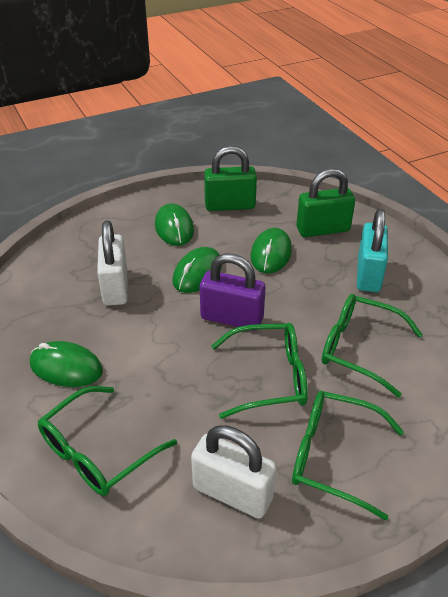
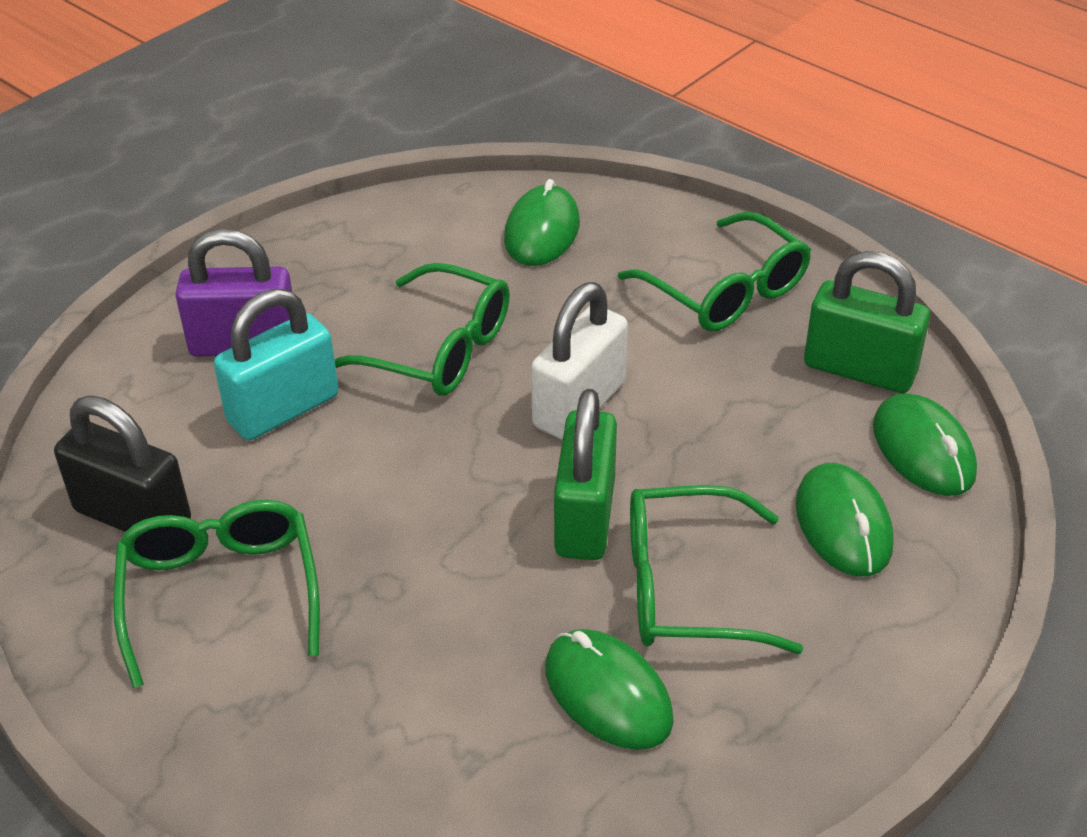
black padlock: 0 -> 1
white padlock: 2 -> 1

